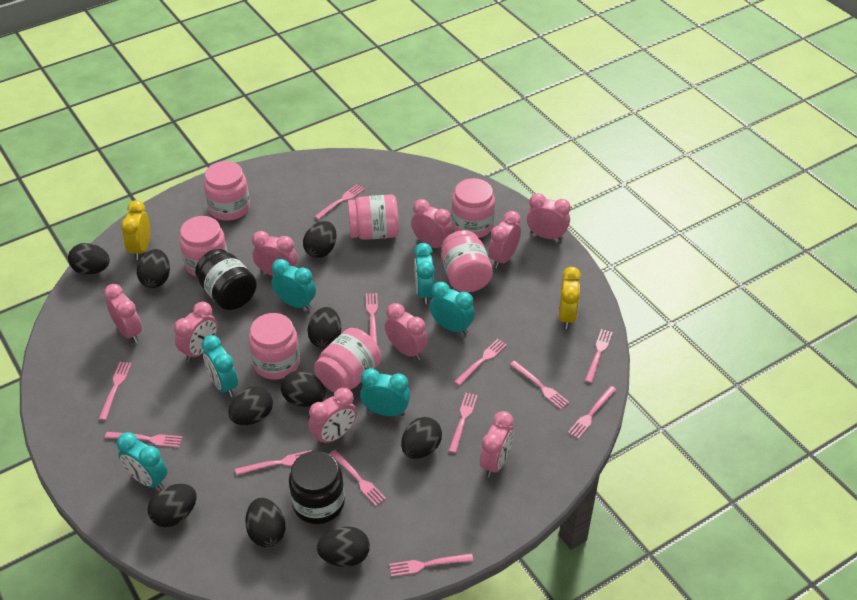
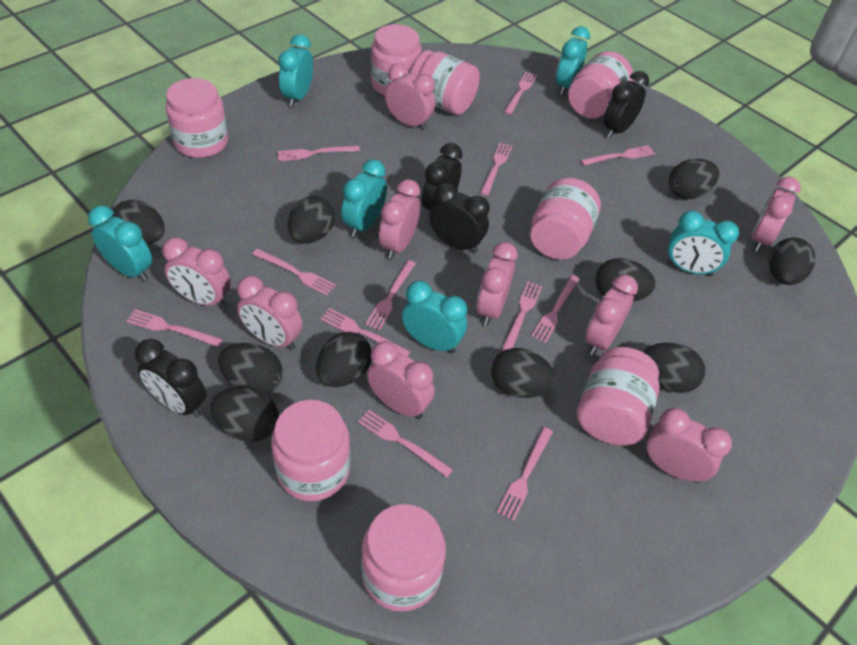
black clock: 0 -> 4
black jar: 2 -> 0
pink jar: 7 -> 8
yellow clock: 2 -> 0

